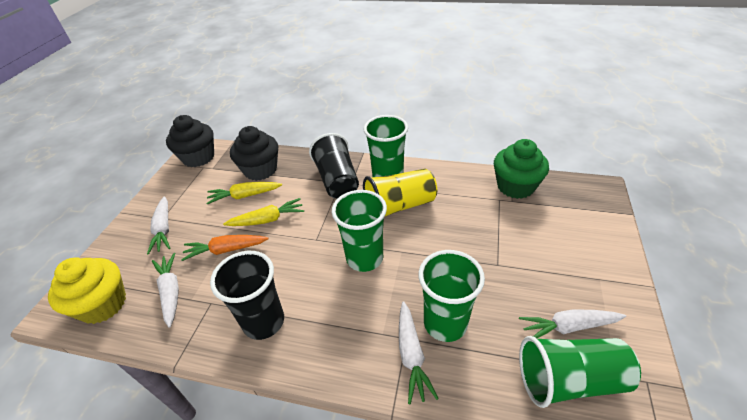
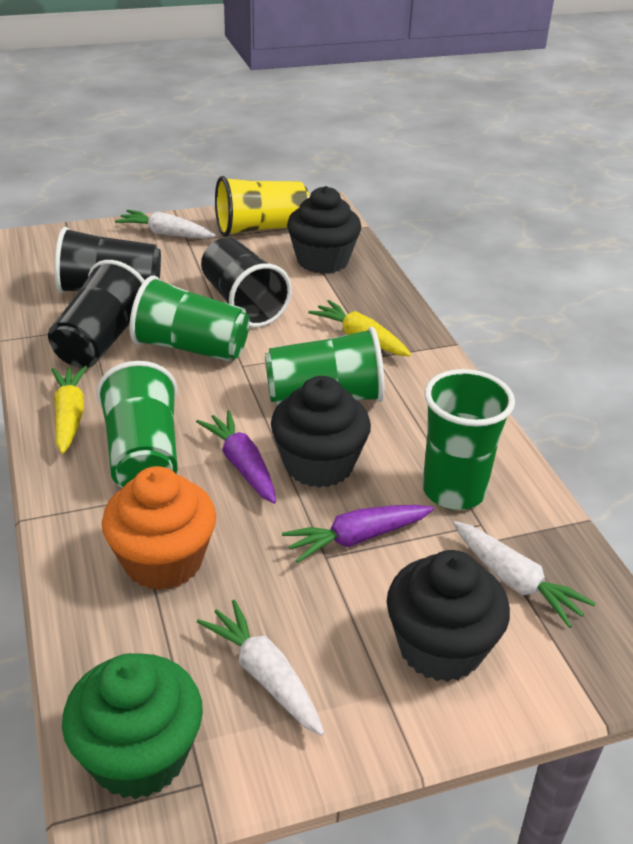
black cup: 2 -> 3
black cupcake: 2 -> 3
orange carrot: 1 -> 0
orange cupcake: 0 -> 1
purple carrot: 0 -> 2
white carrot: 4 -> 3
yellow cupcake: 1 -> 0

